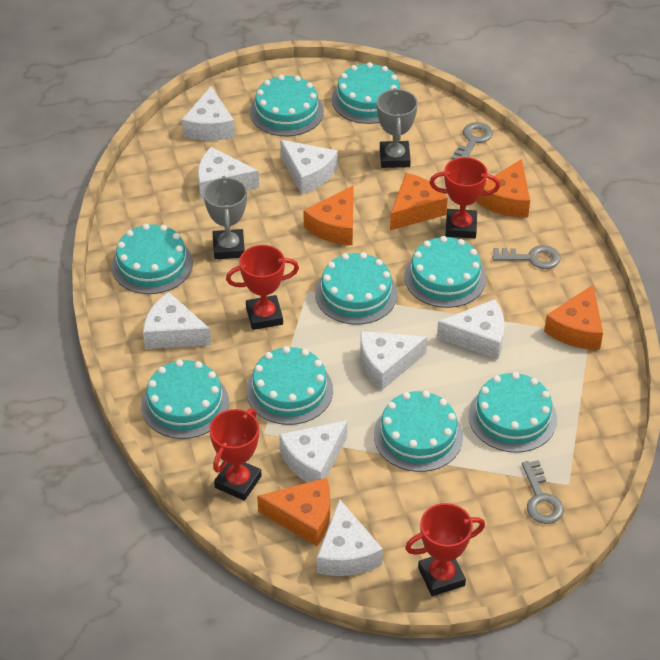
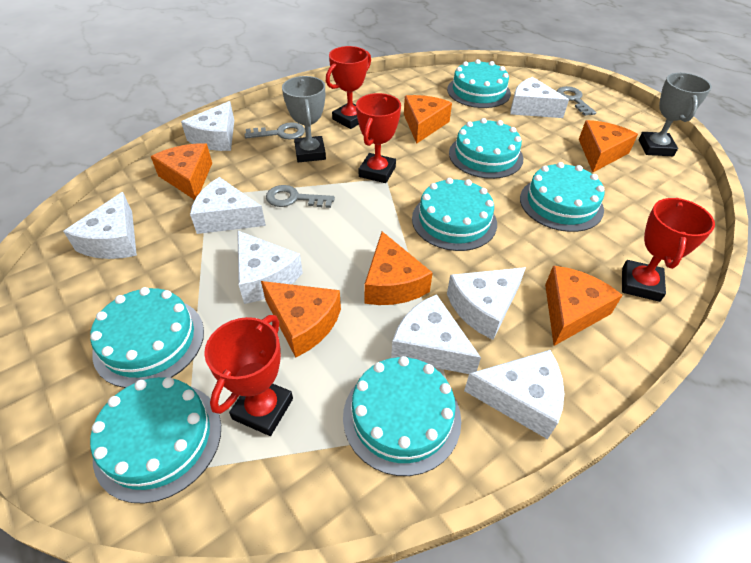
orange cheese: 5 -> 6
turquoise cake: 9 -> 7

